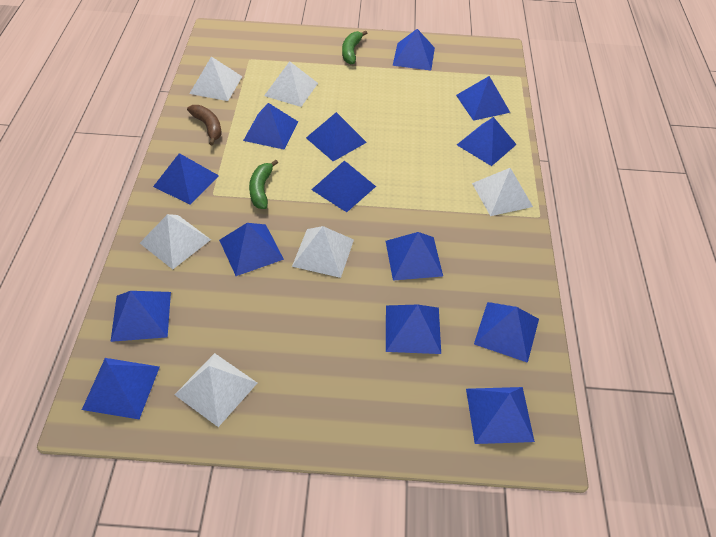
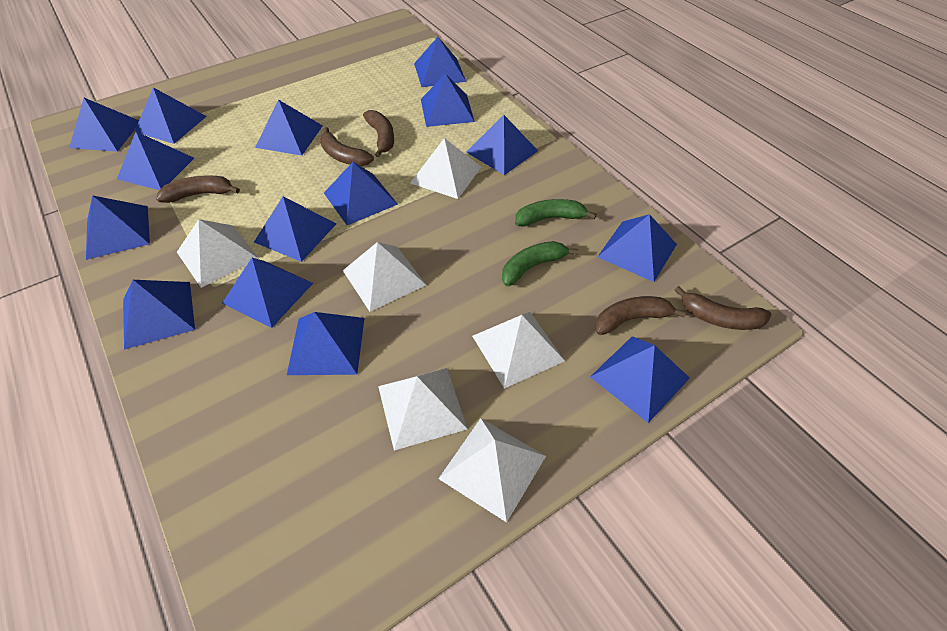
blue pyramid: 14 -> 15
brown banana: 1 -> 5

